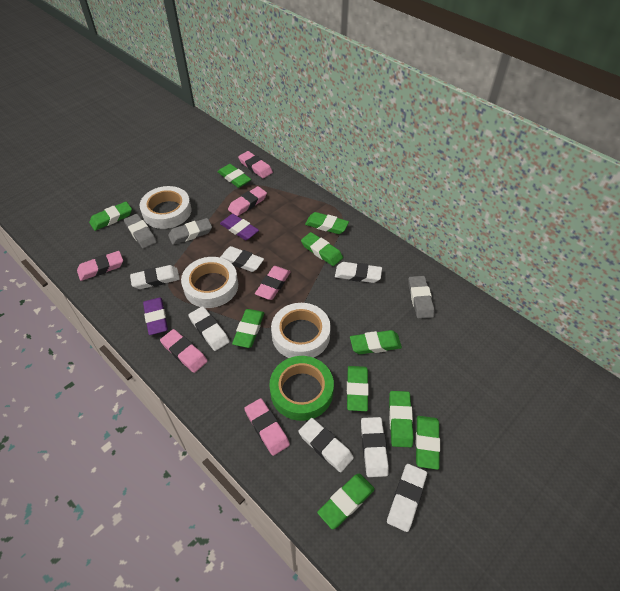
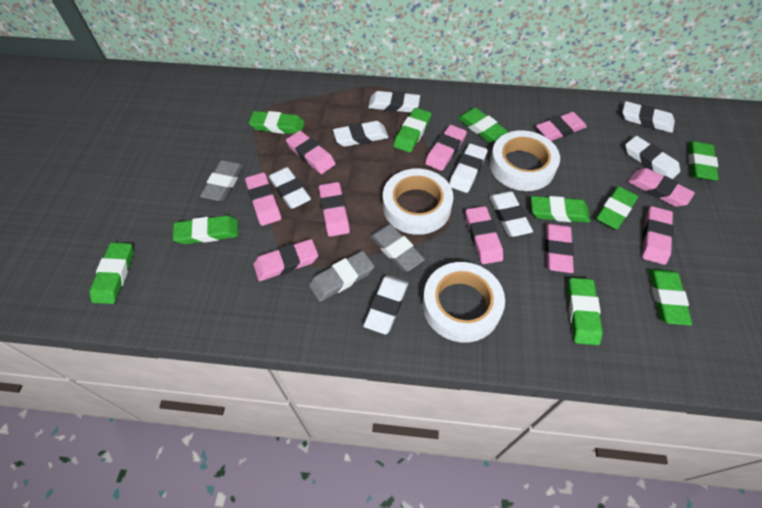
green tape: 1 -> 0
pink eraser: 6 -> 10
purple eraser: 2 -> 0
white eraser: 7 -> 8

